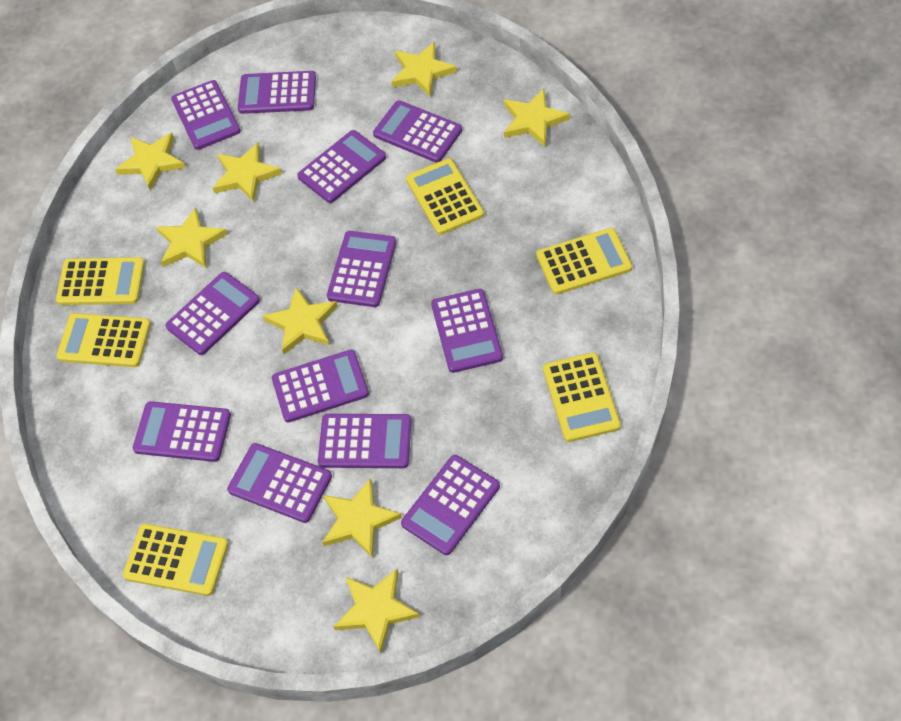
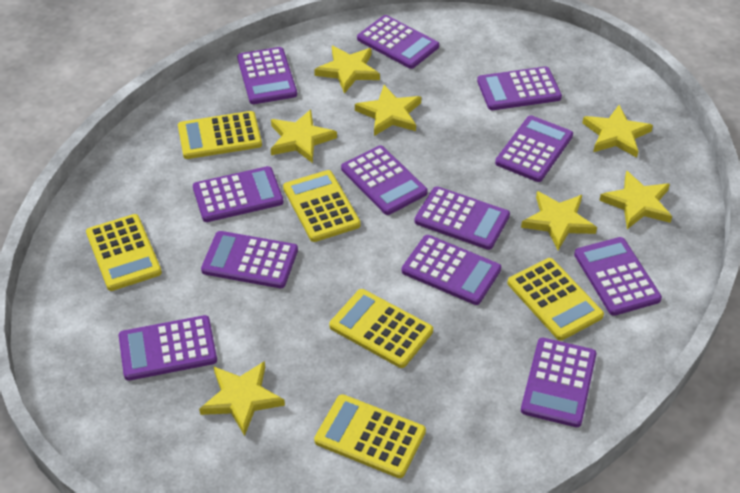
yellow star: 8 -> 7

